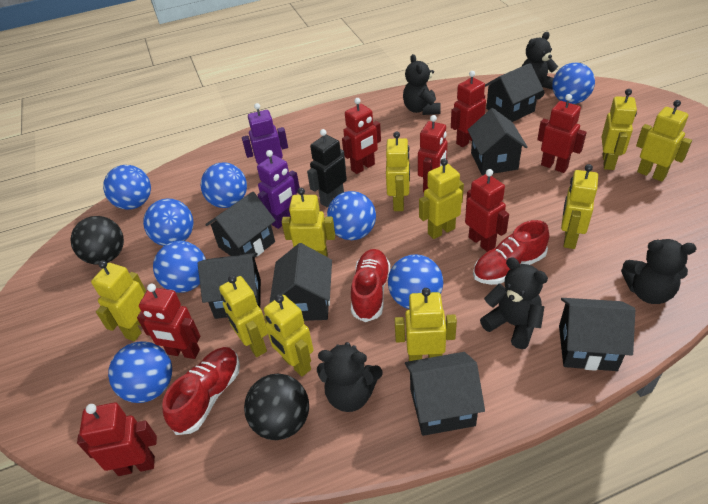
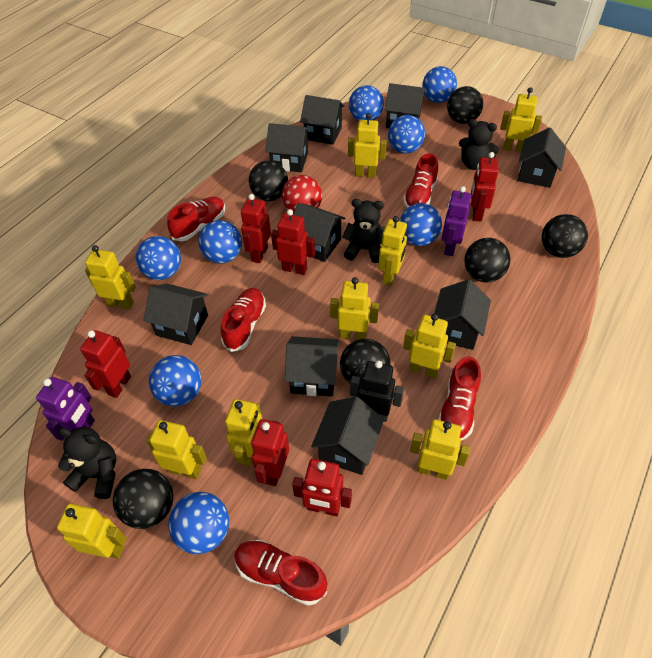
black ball: 2 -> 6
black house: 7 -> 9
black teddy bear: 5 -> 3
red ball: 0 -> 1
red robot: 7 -> 6
red shoe: 3 -> 5

